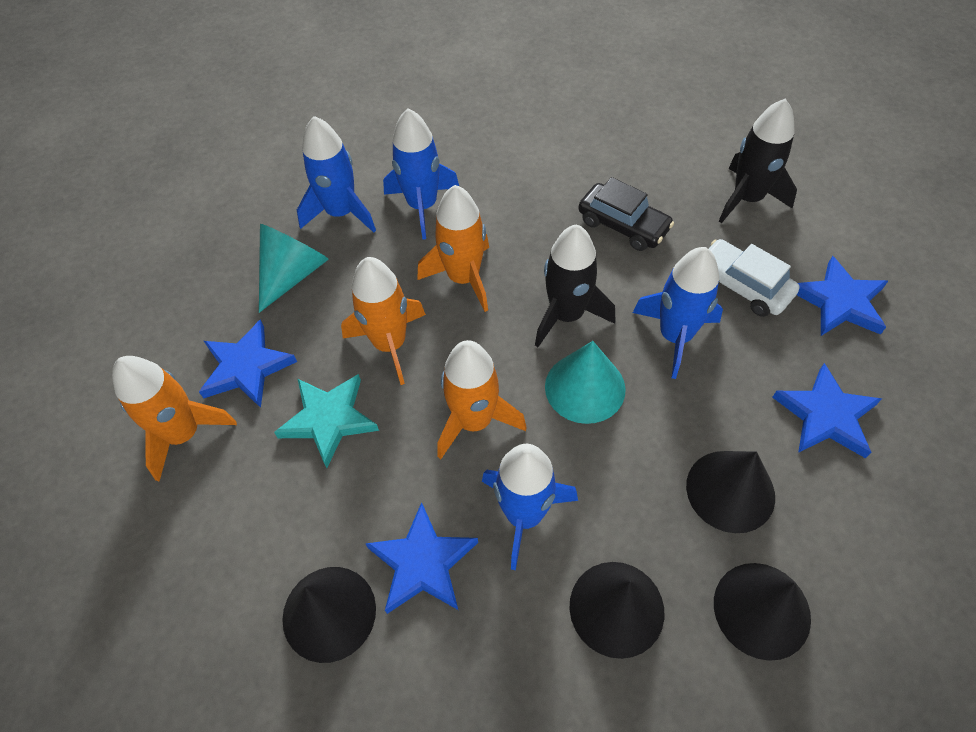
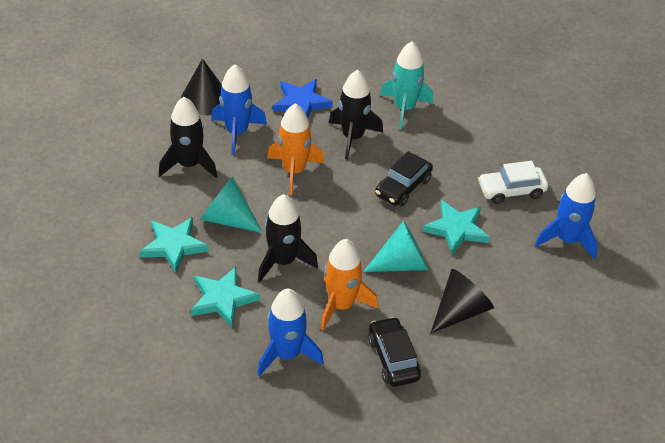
black car: 1 -> 2
black cone: 4 -> 2
black rocket: 2 -> 3
blue rocket: 4 -> 3
blue star: 4 -> 1
orange rocket: 4 -> 2
turquoise rocket: 0 -> 1
turquoise star: 1 -> 3

